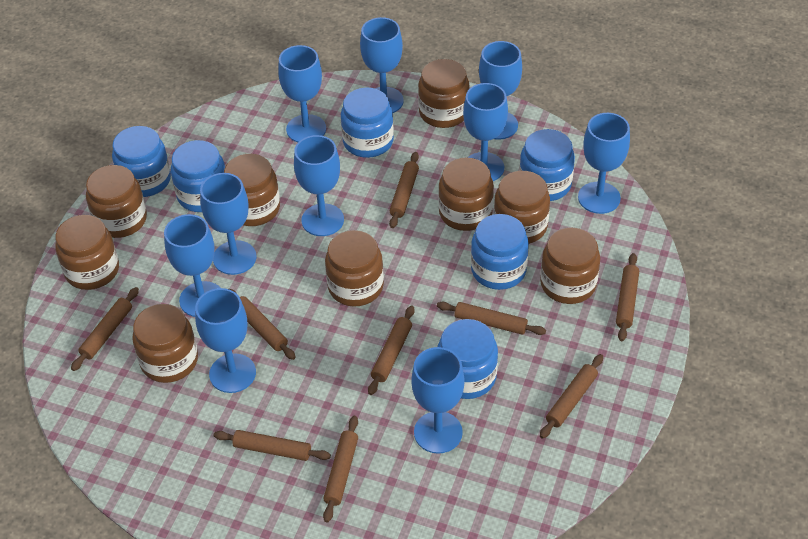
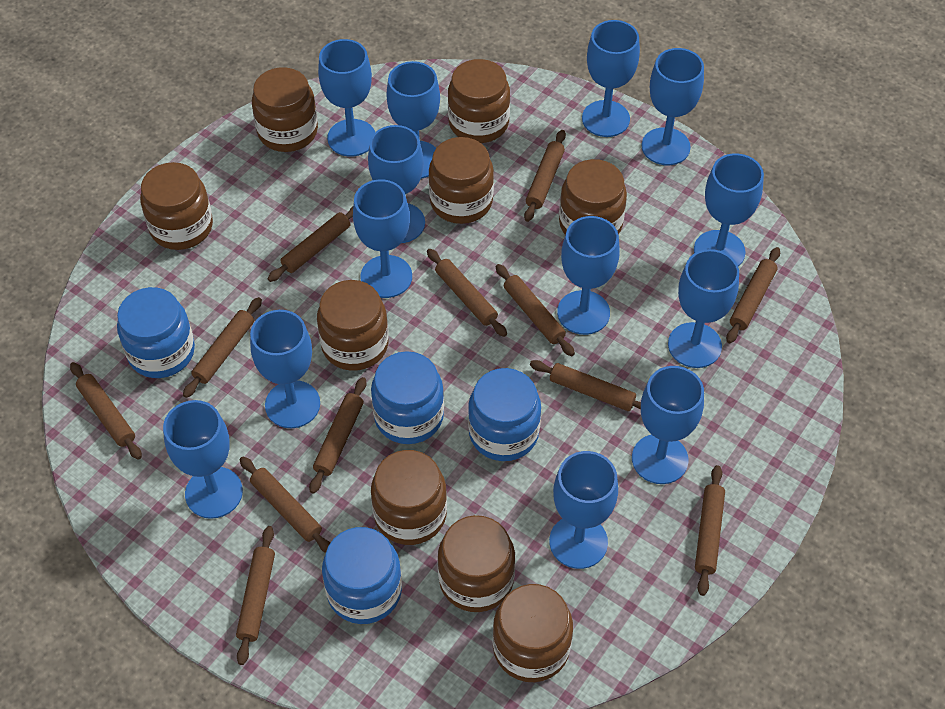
blue goblet: 10 -> 13
blue jar: 6 -> 4
brown rolling pin: 9 -> 12

